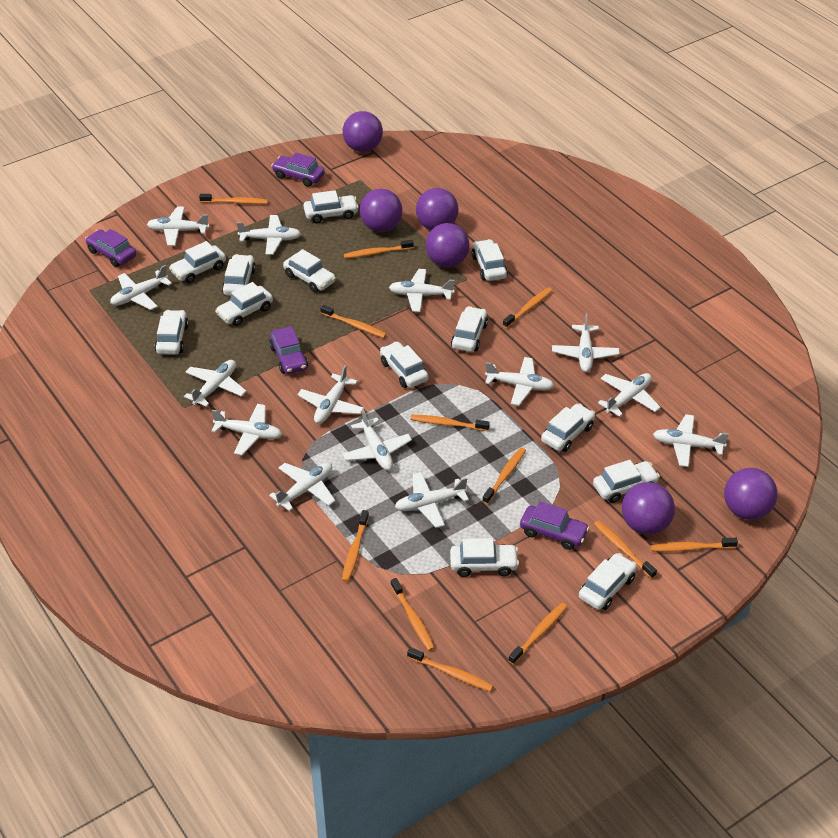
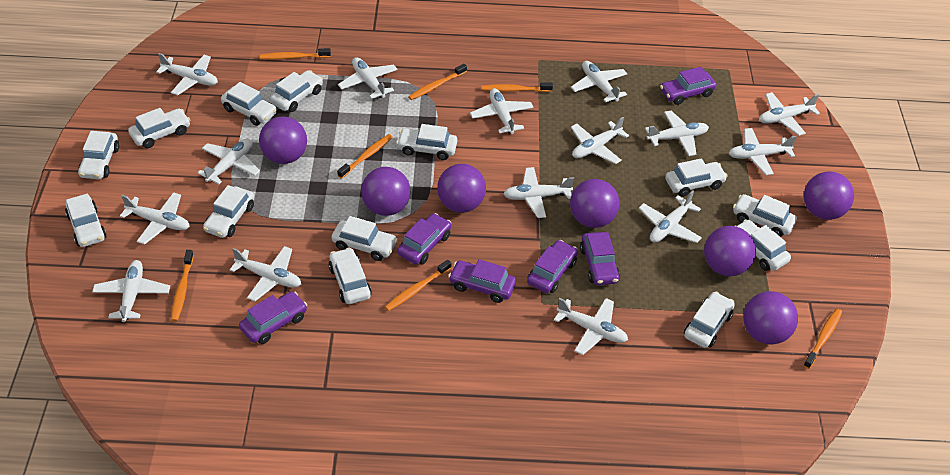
orange toothbrush: 12 -> 7
purple ball: 6 -> 7
purple car: 4 -> 6
white plane: 14 -> 15

